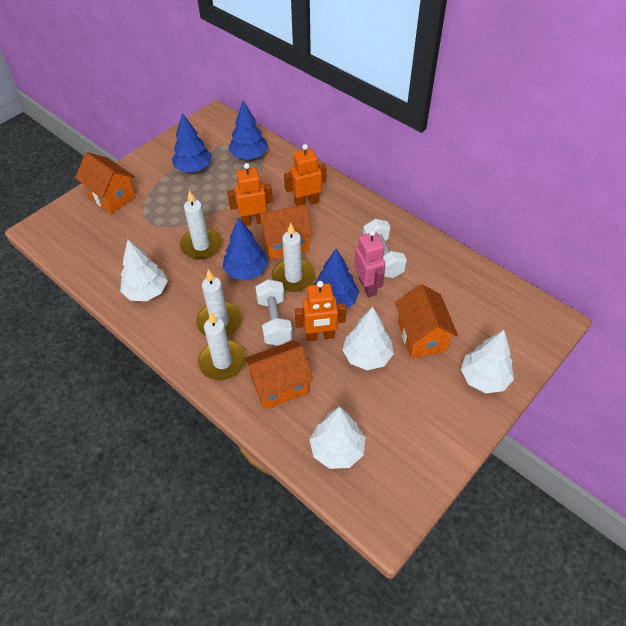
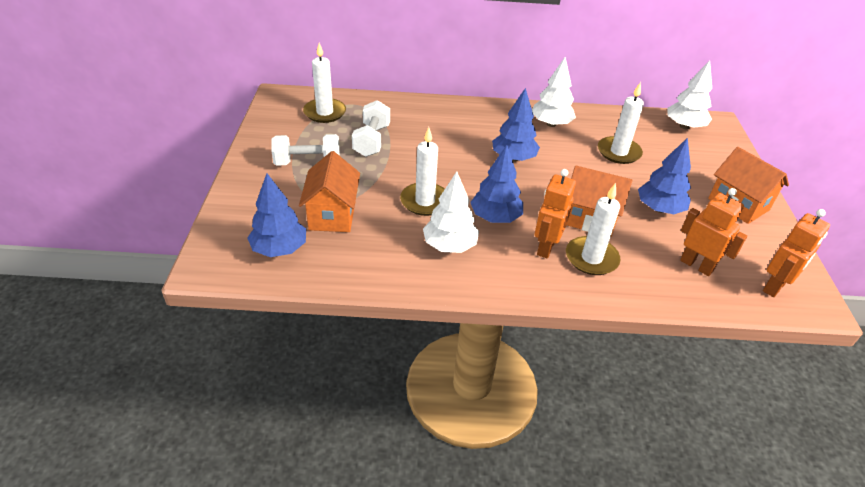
orange house: 4 -> 3
pink robot: 1 -> 0
white tree: 4 -> 3

